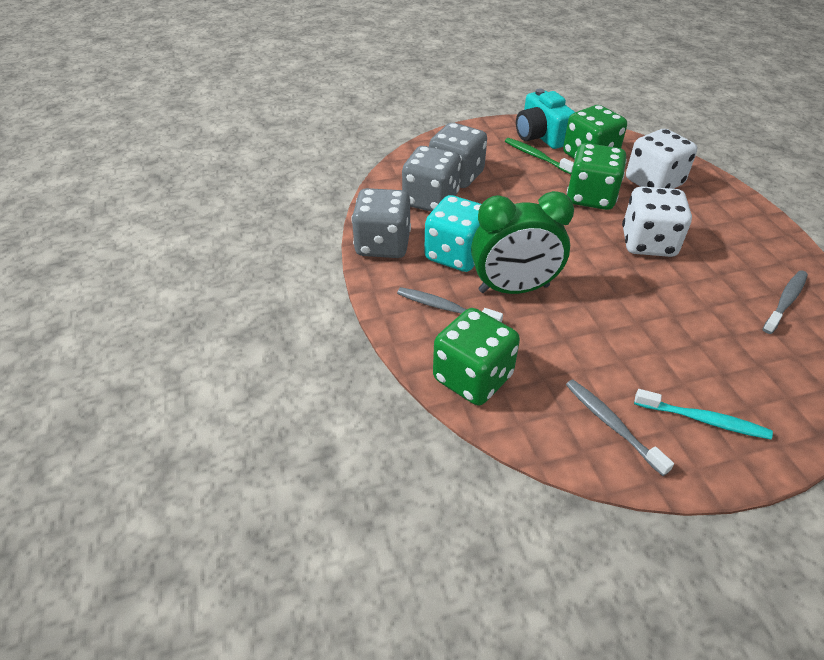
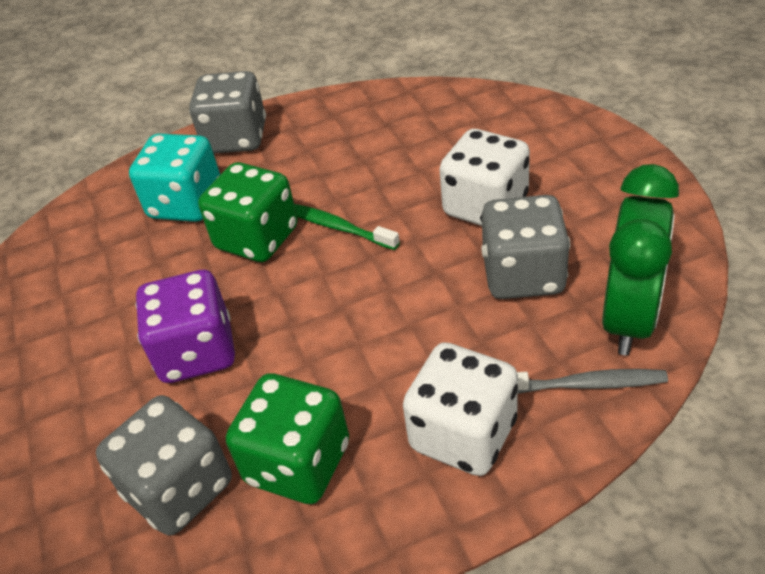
green dice: 3 -> 2
grey toothbrush: 3 -> 1
purple dice: 0 -> 1
turquoise camera: 1 -> 0
turquoise toothbrush: 1 -> 0

